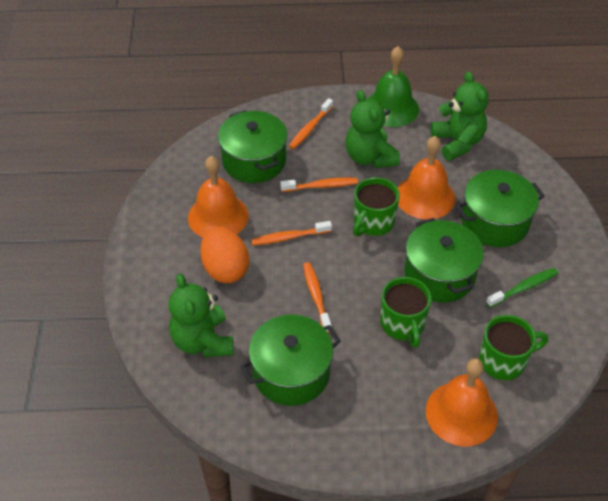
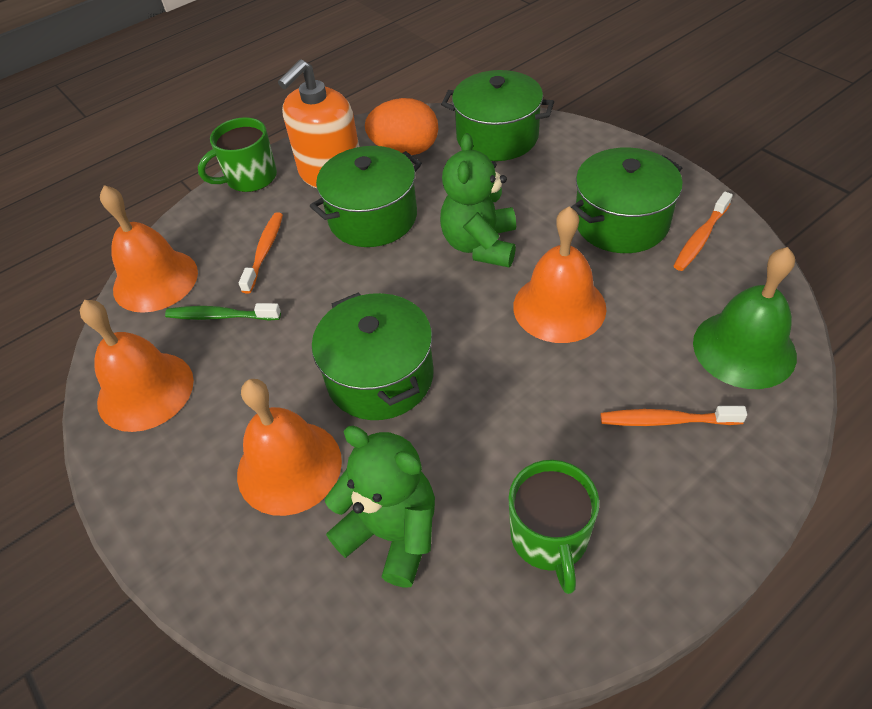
green mug: 3 -> 2
green teddy bear: 3 -> 2
orange bell: 3 -> 4
orange soap dispenser: 0 -> 1
orange toothbrush: 4 -> 3

